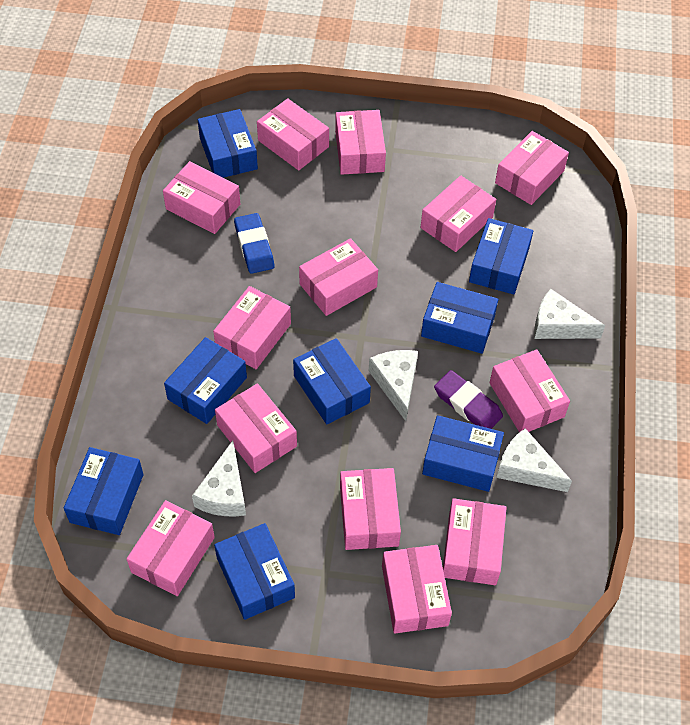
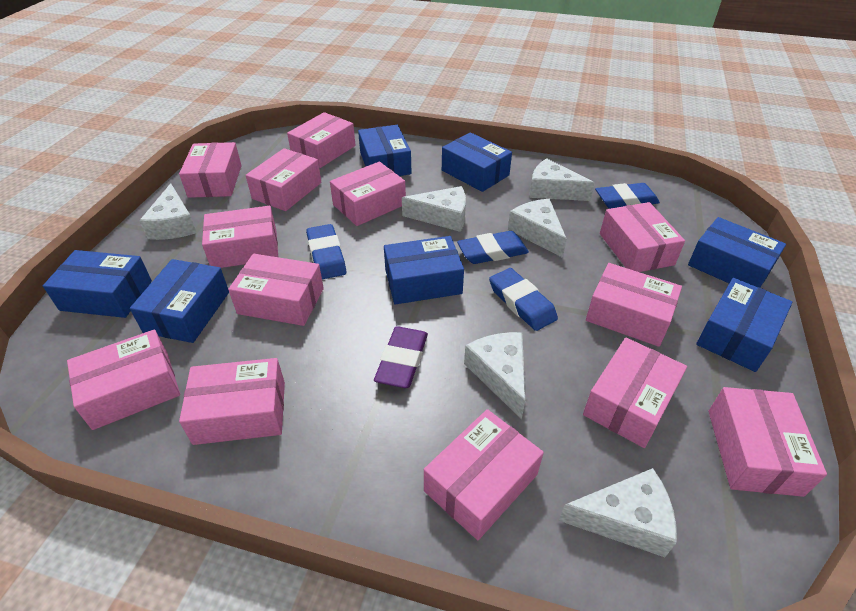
blue box: 8 -> 7
blue eraser: 1 -> 4
white cheese: 4 -> 6

